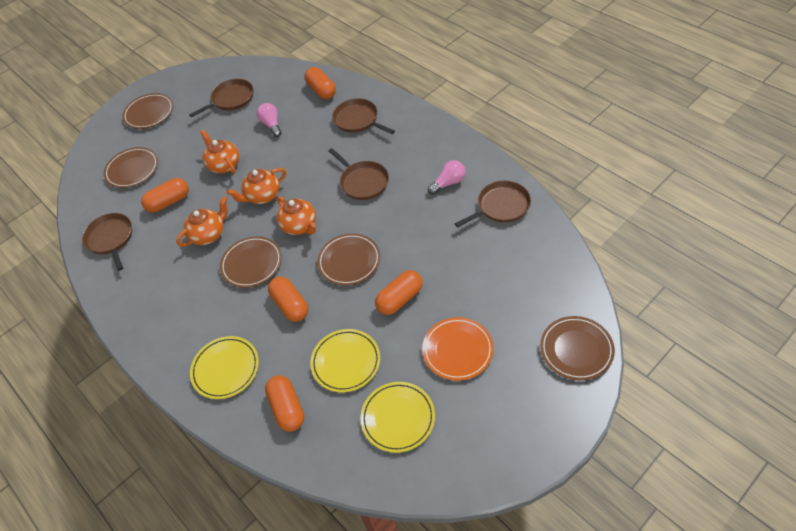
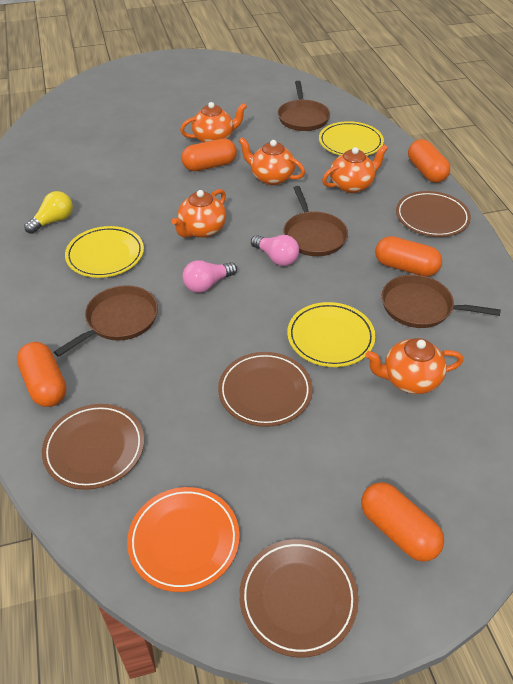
brown pan: 5 -> 4
brown plate: 5 -> 4
orange teapot: 4 -> 5
yellow light bulb: 0 -> 1

